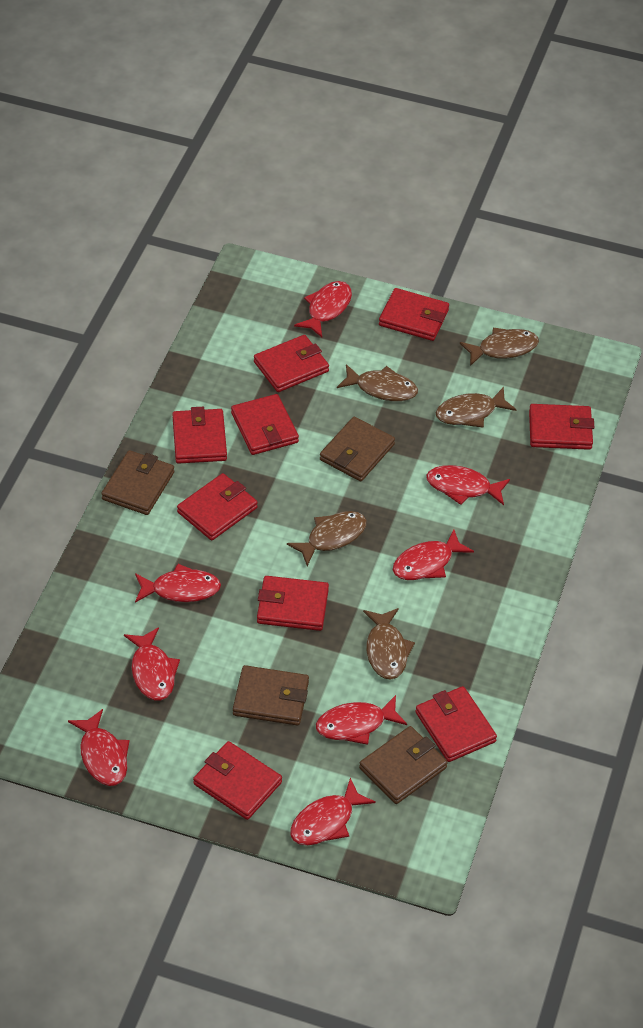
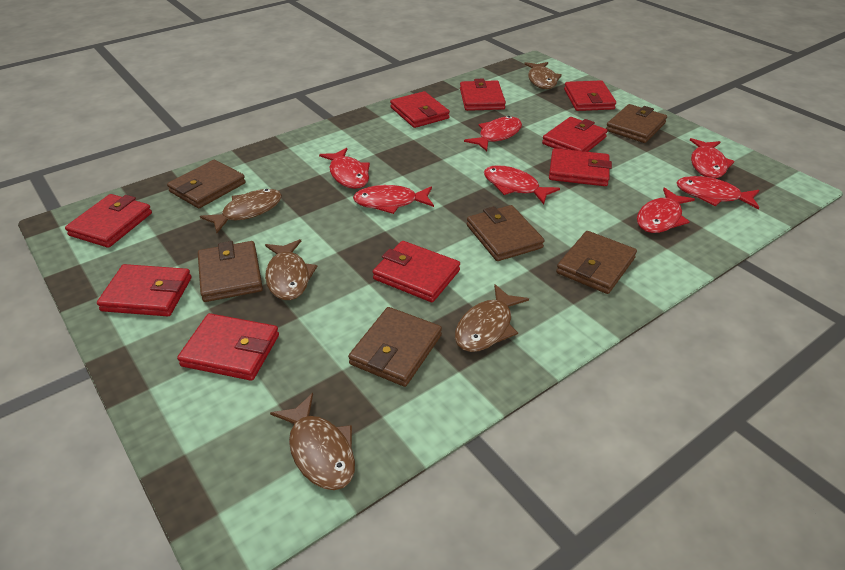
brown wallet: 4 -> 6
red fish: 8 -> 7

